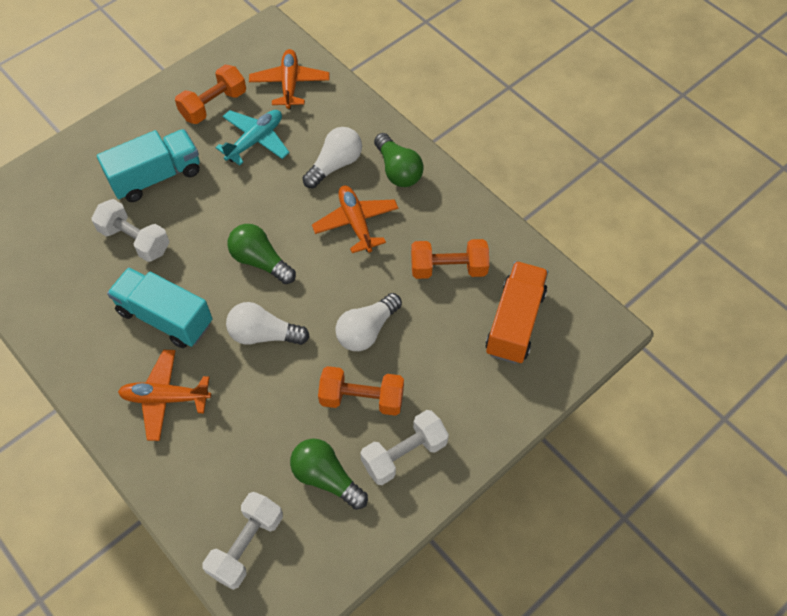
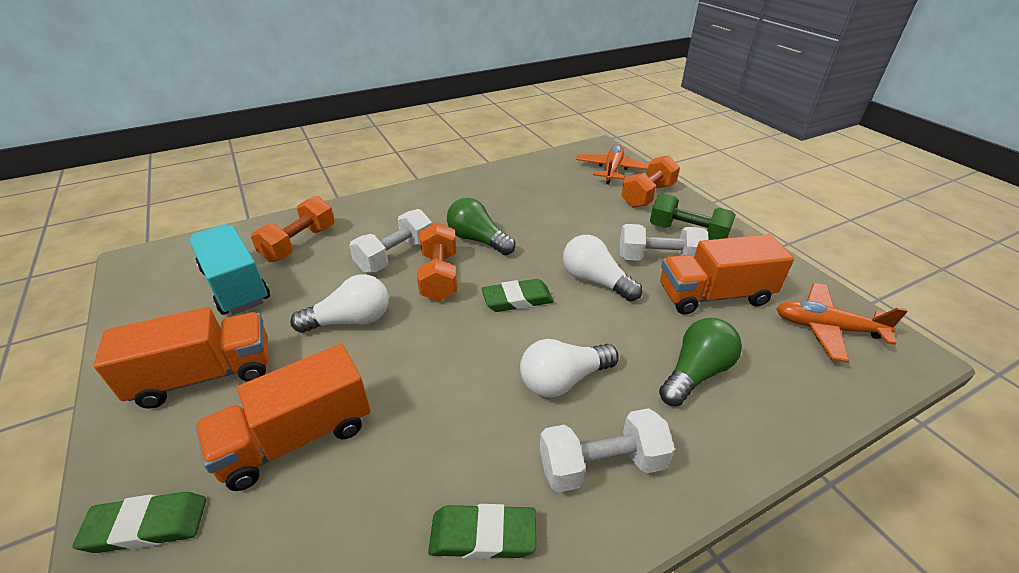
green dumbbell: 0 -> 1
green eraser: 0 -> 3
green light bulb: 3 -> 2
orange plane: 3 -> 2
orange truck: 1 -> 3
turquoise plane: 1 -> 0
turquoise truck: 2 -> 1

